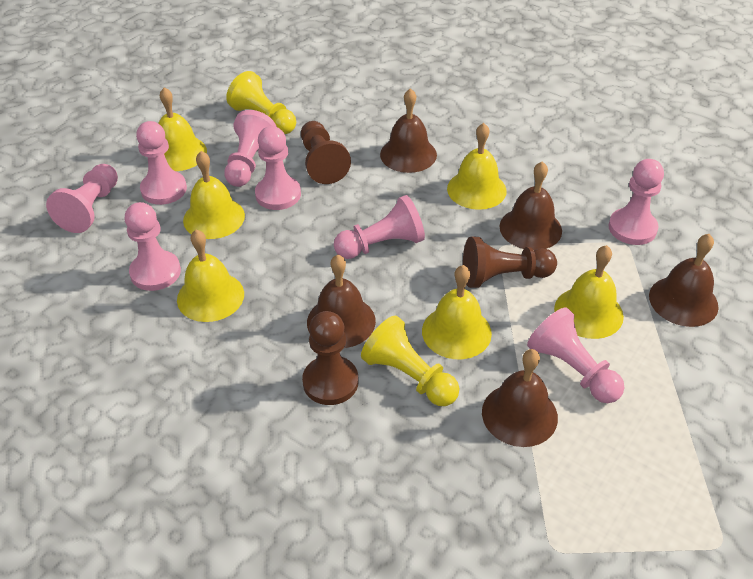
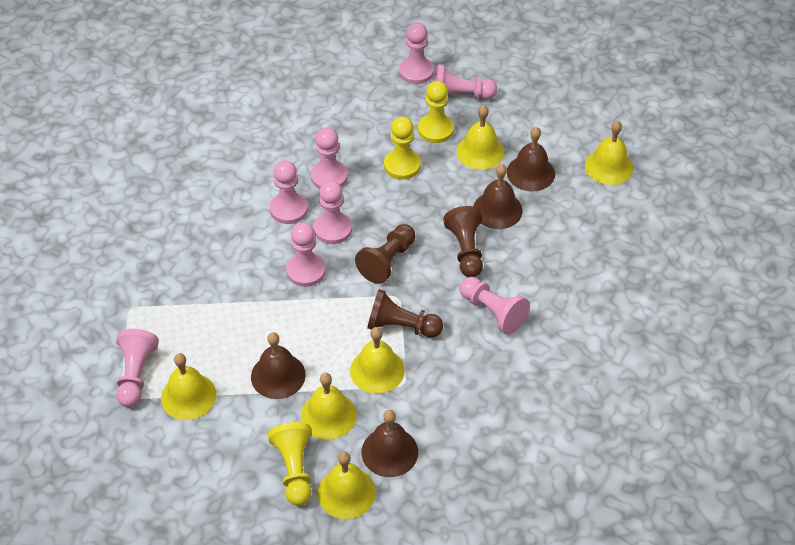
brown bell: 5 -> 4
yellow pawn: 2 -> 3

